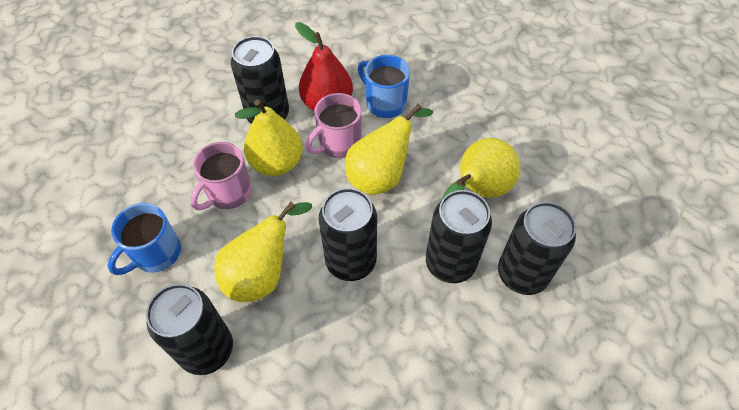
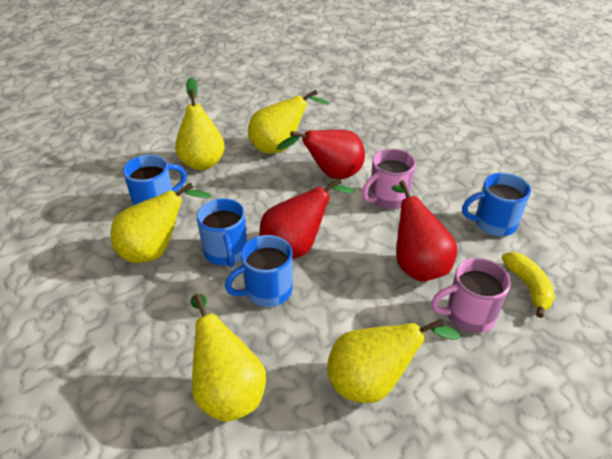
black can: 5 -> 0
blue mug: 2 -> 4
red pear: 1 -> 3
yellow banana: 0 -> 1
yellow pear: 4 -> 5

